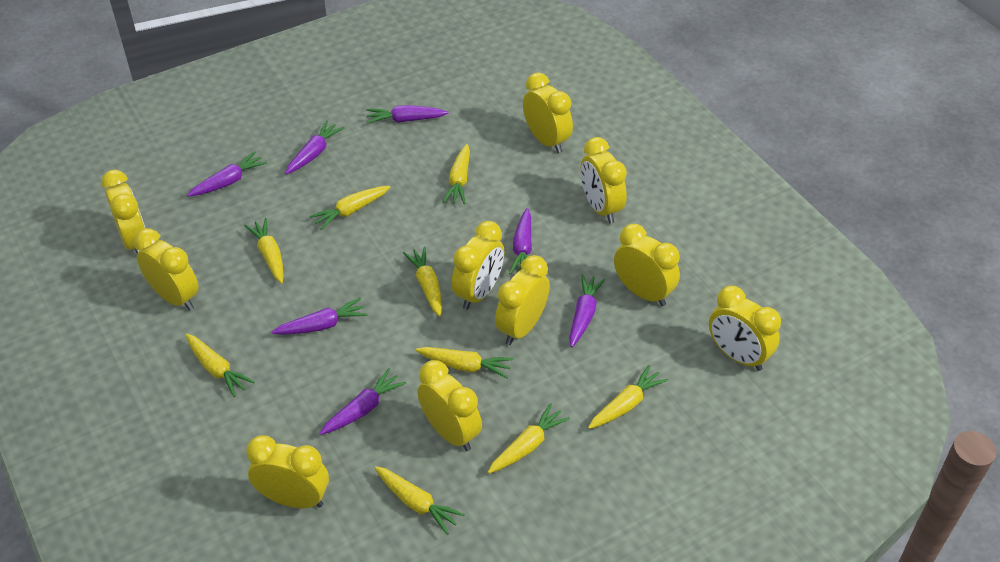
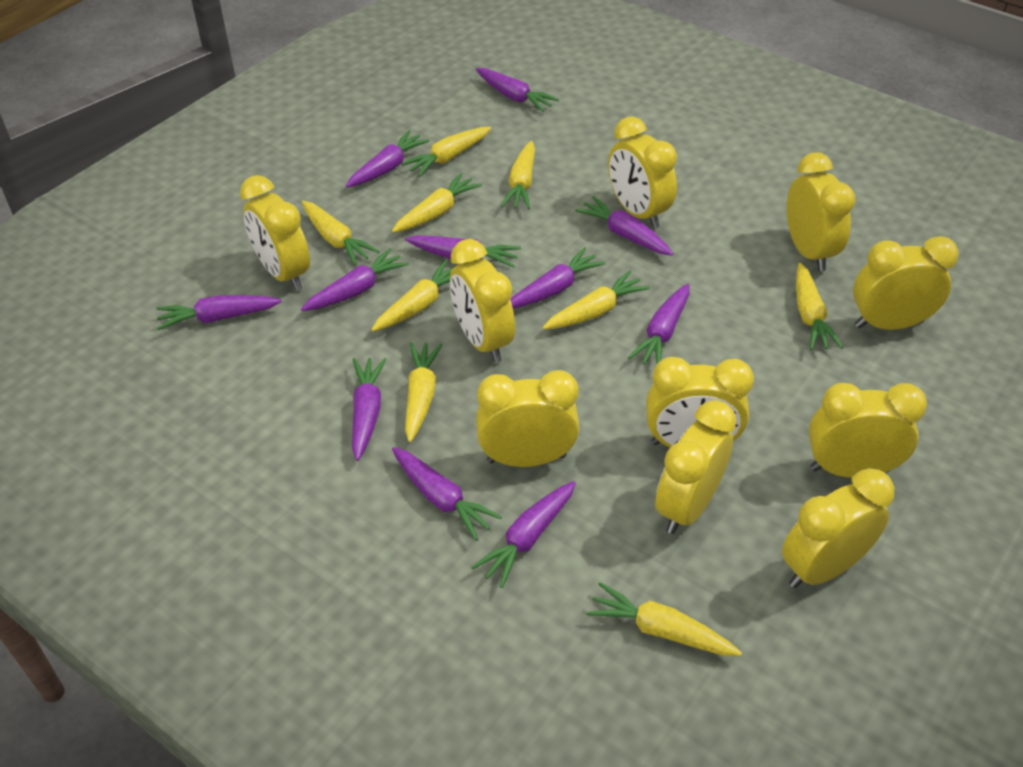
purple carrot: 7 -> 11

